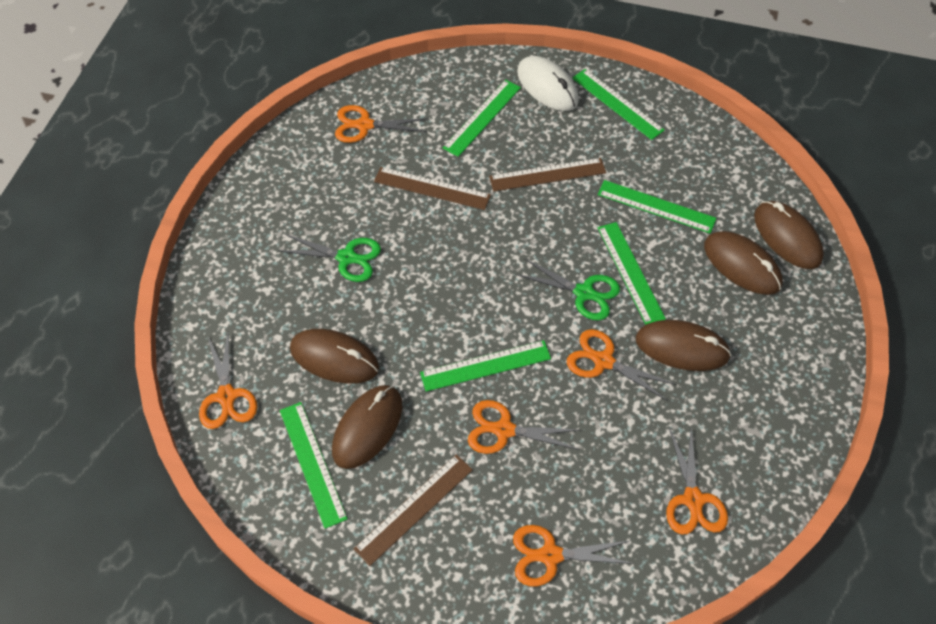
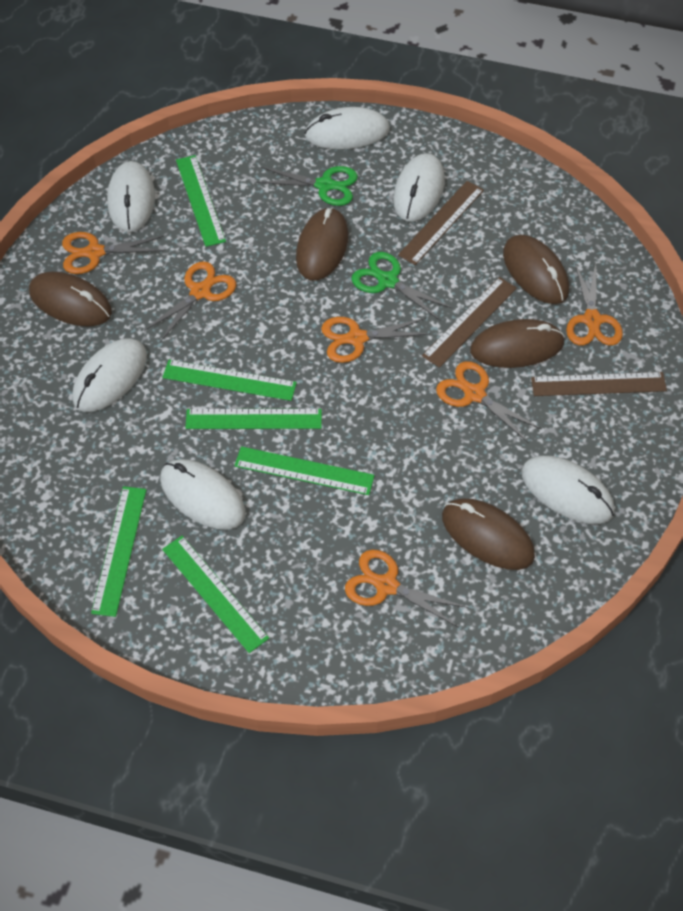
white mouse: 1 -> 6

